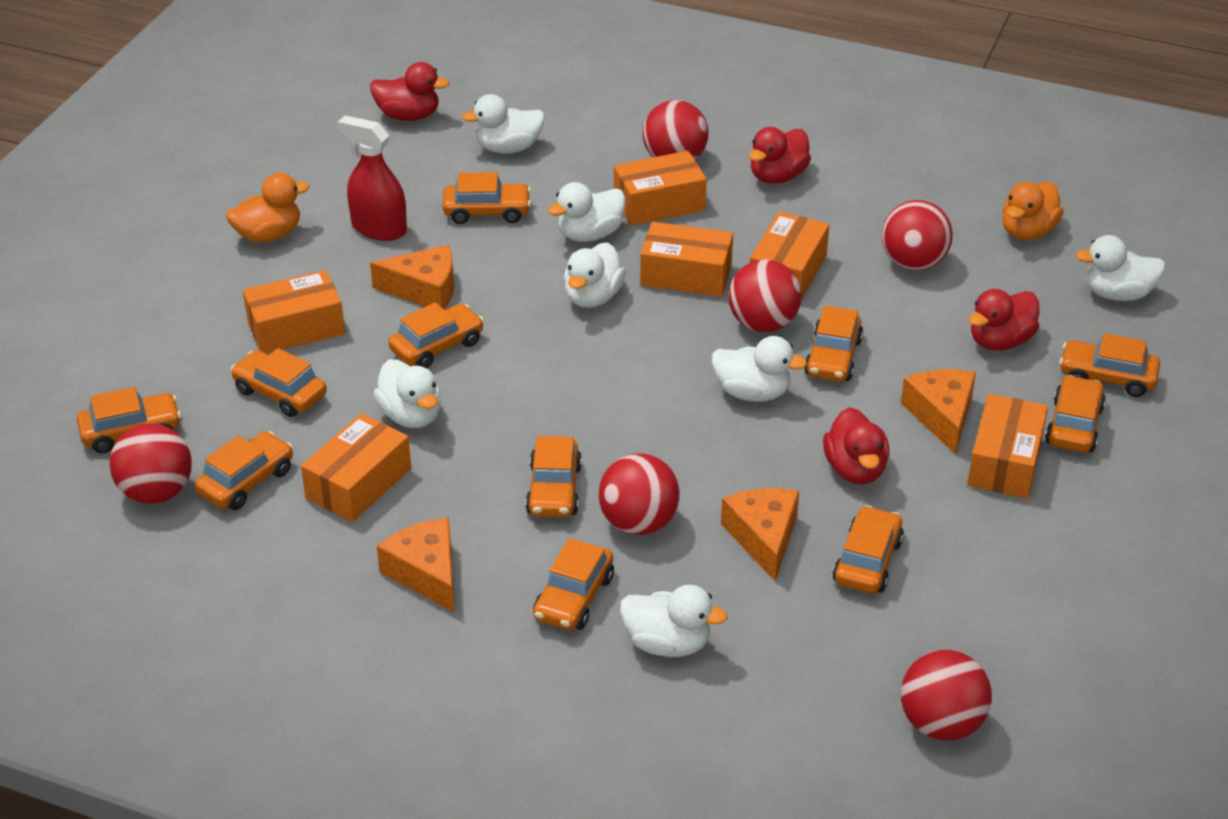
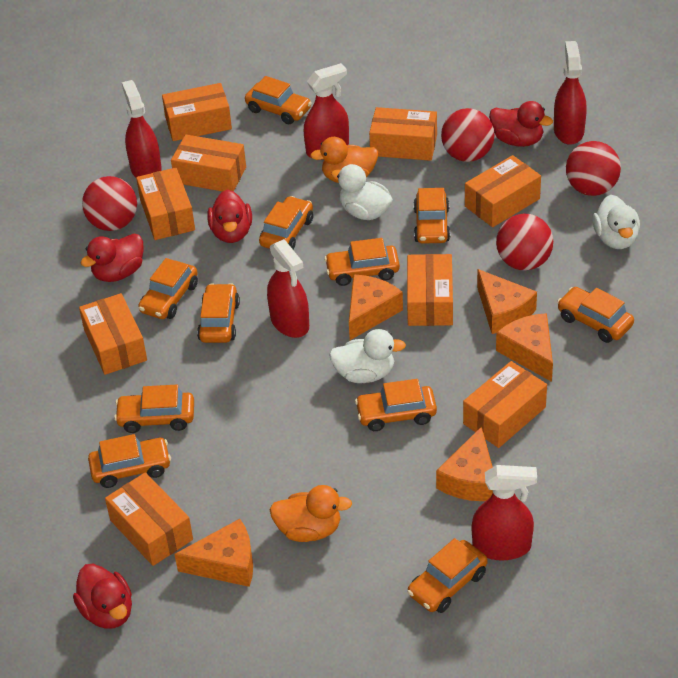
orange box: 6 -> 9
orange cheese: 4 -> 5
red ball: 6 -> 4
red spray bottle: 1 -> 5
white duck: 7 -> 3

